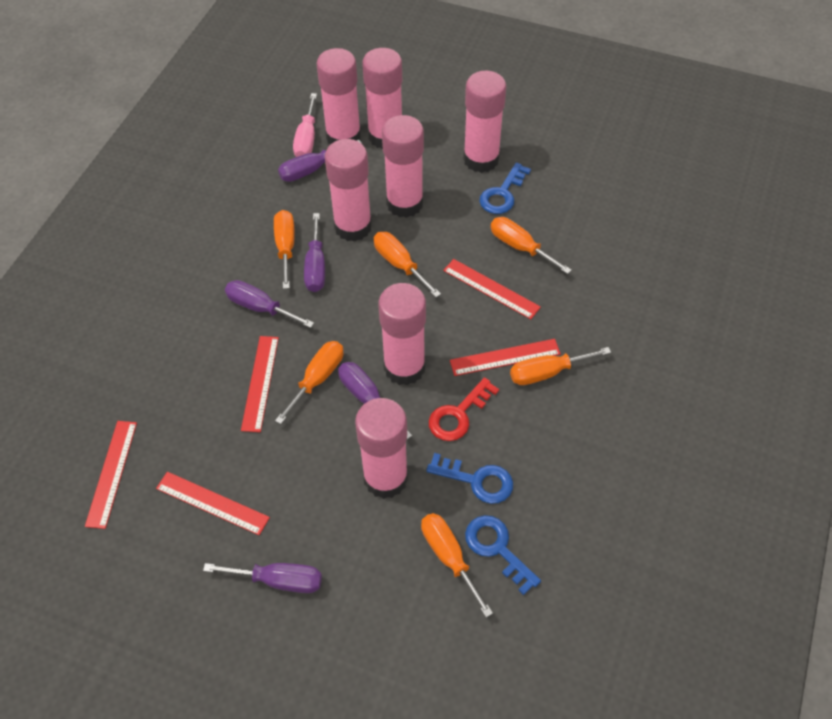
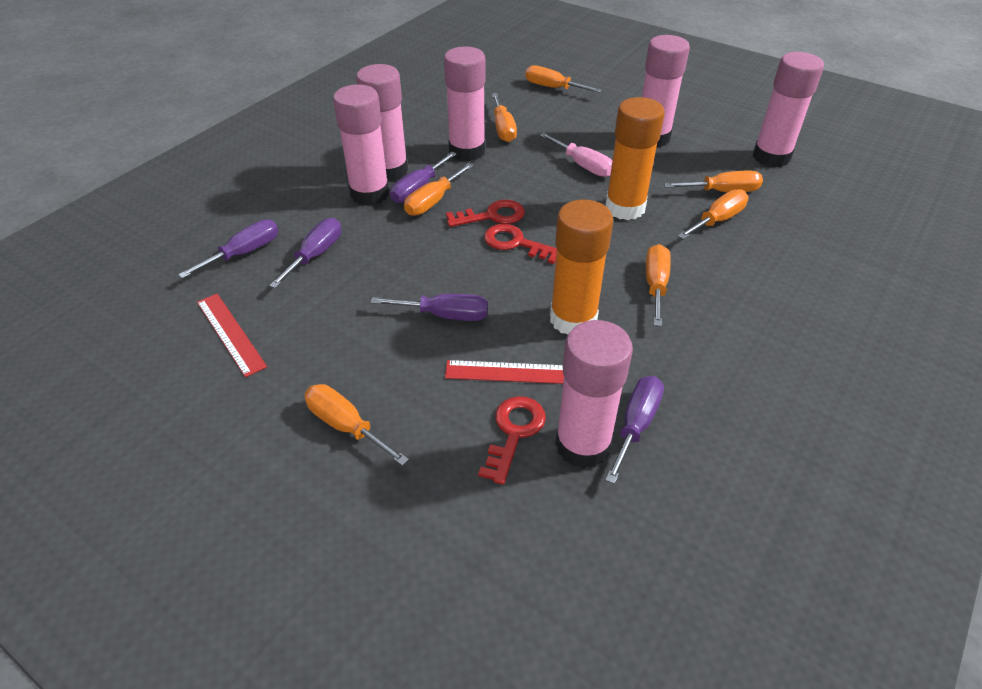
blue key: 3 -> 0
orange glue stick: 0 -> 2
orange screwdriver: 6 -> 7
pink glue stick: 7 -> 6
red key: 1 -> 3
red ruler: 5 -> 2

